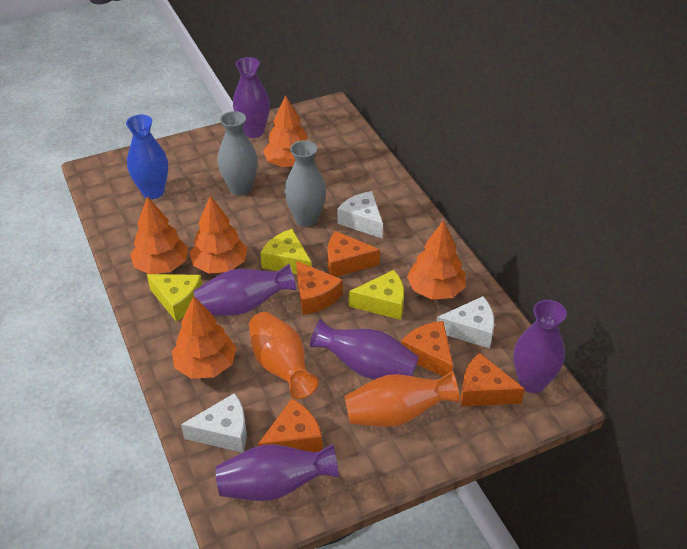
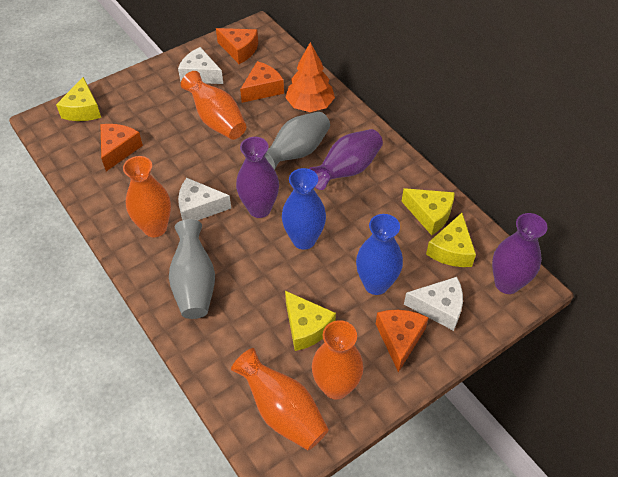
blue vase: 1 -> 2
orange cheese: 5 -> 4
orange tree: 5 -> 1
orange vase: 2 -> 4
purple vase: 5 -> 3
yellow cheese: 3 -> 4

